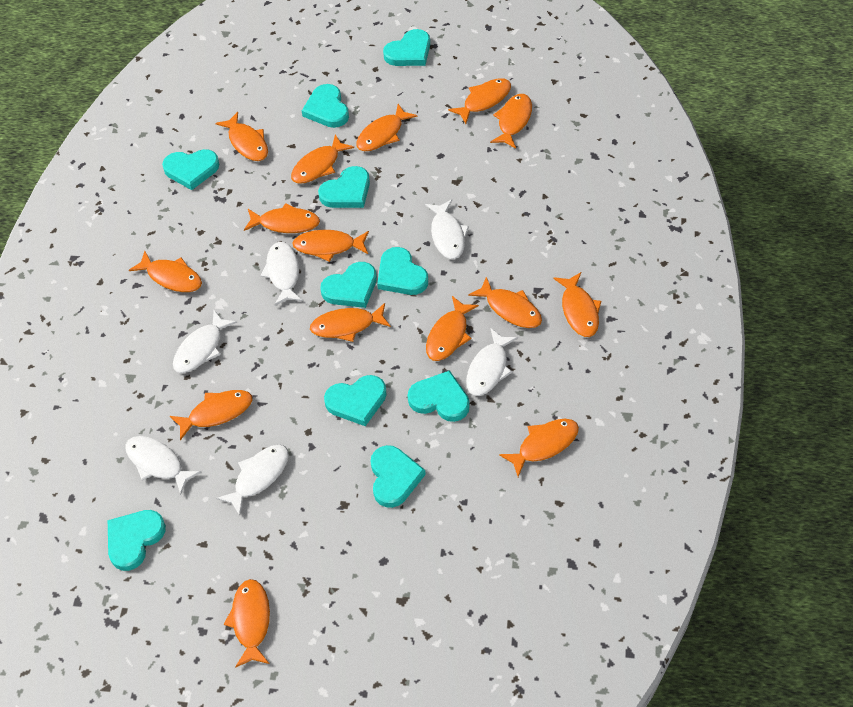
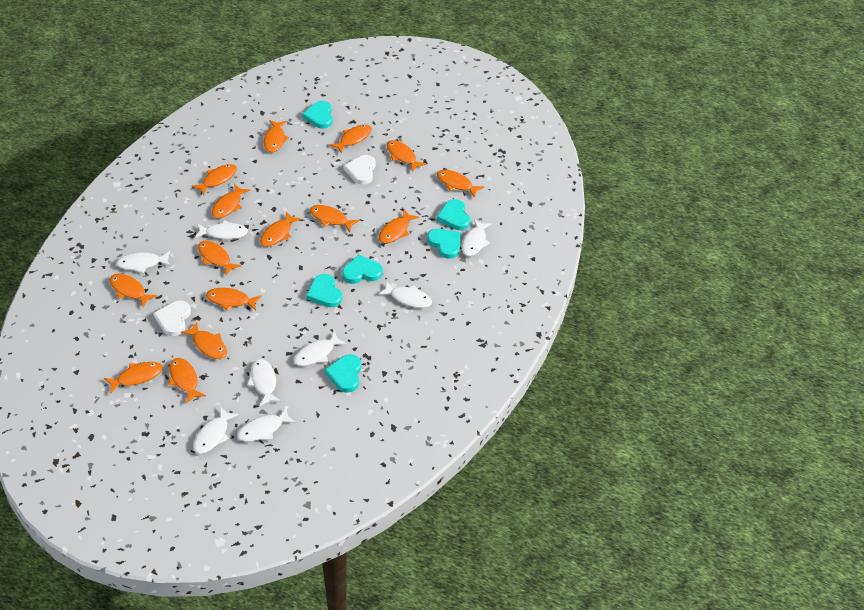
turquoise heart: 10 -> 6
white fish: 6 -> 8
white heart: 0 -> 2

